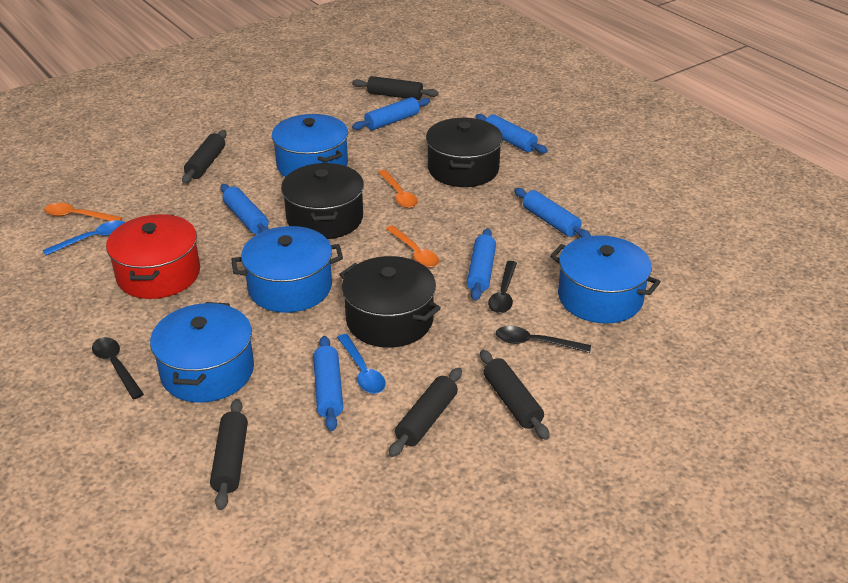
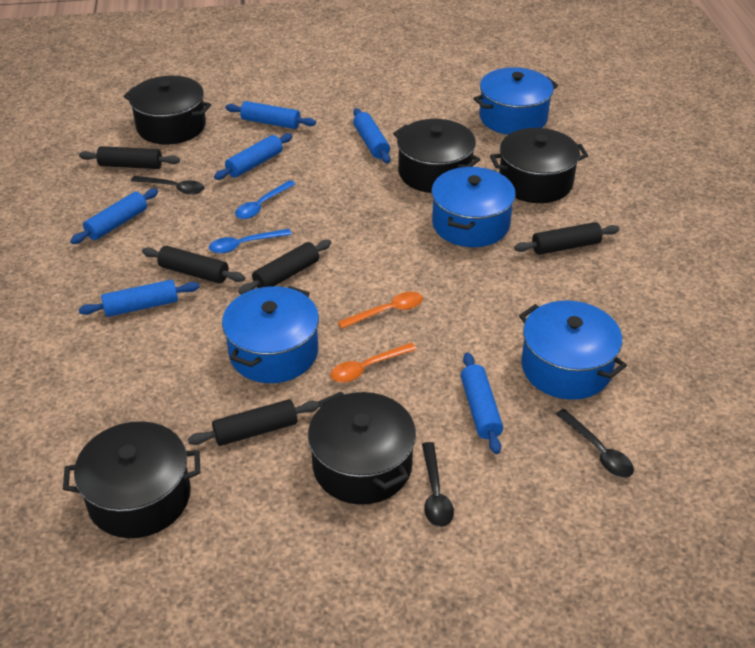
black pot: 3 -> 5
orange spoon: 3 -> 2
red pot: 1 -> 0

